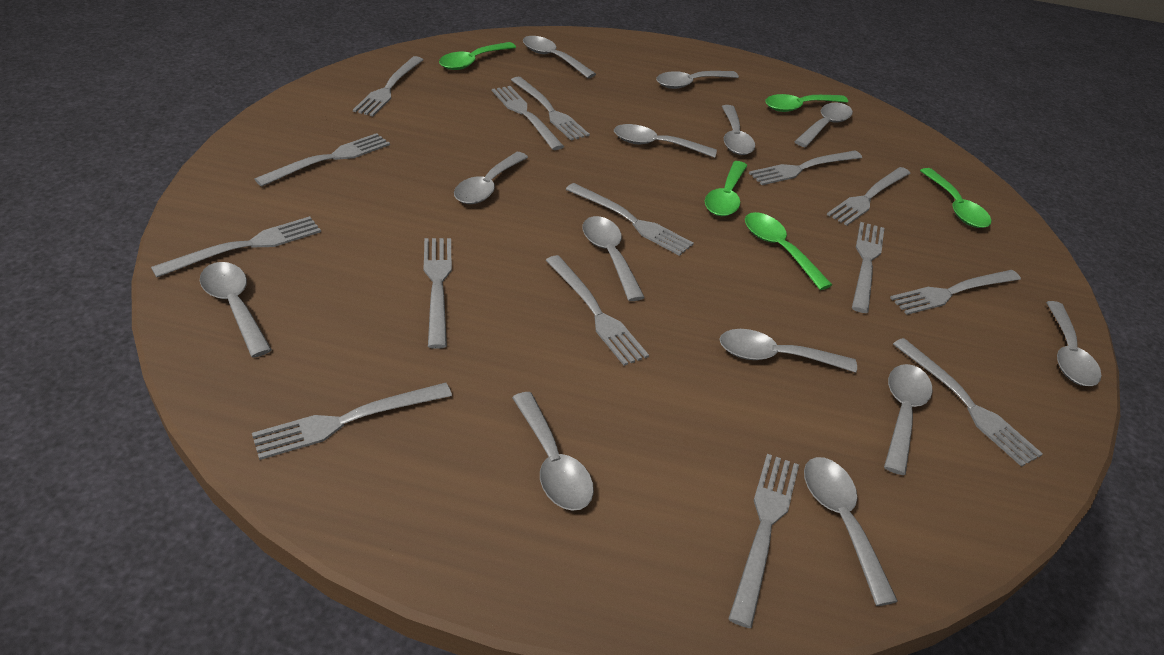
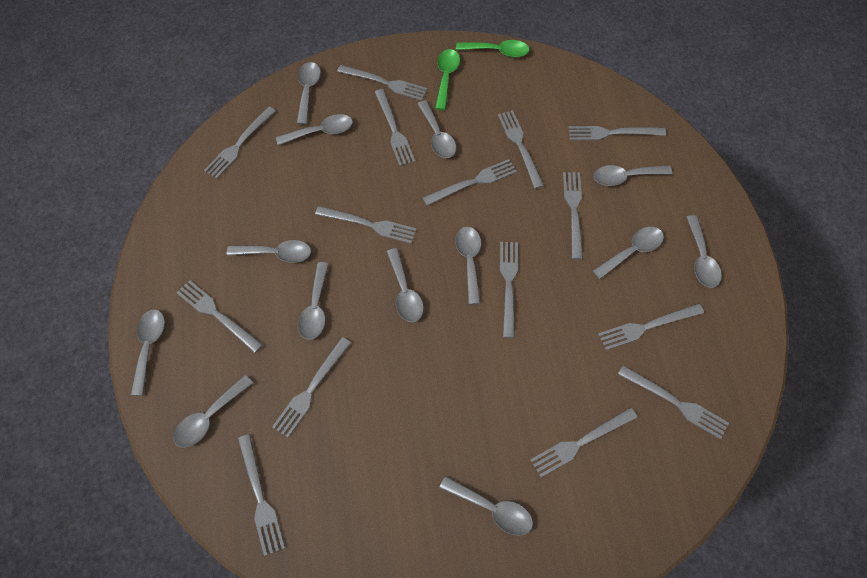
green spoon: 5 -> 2

